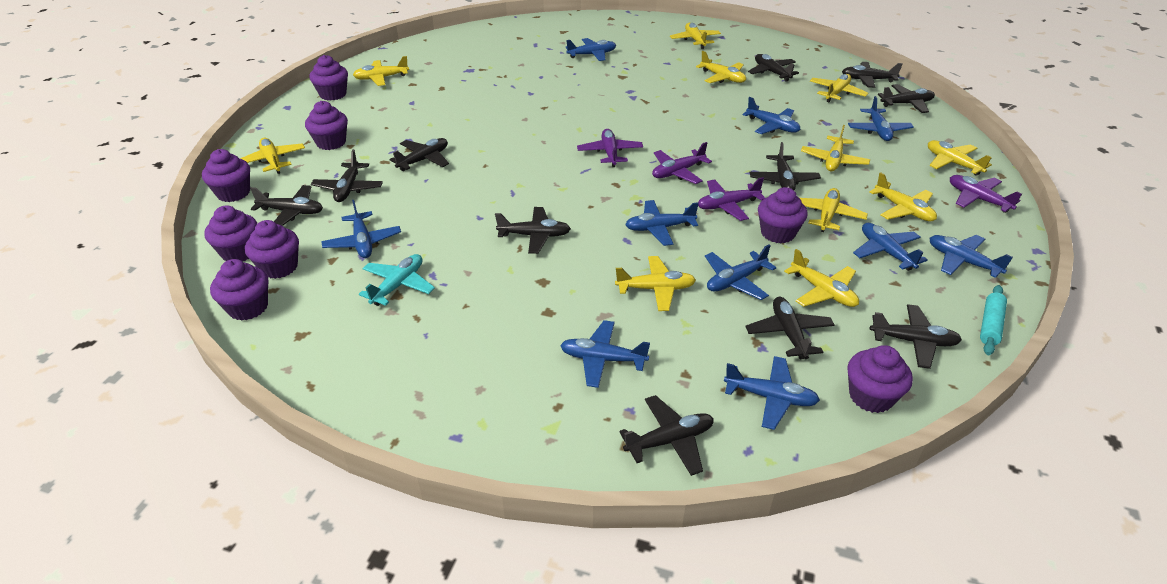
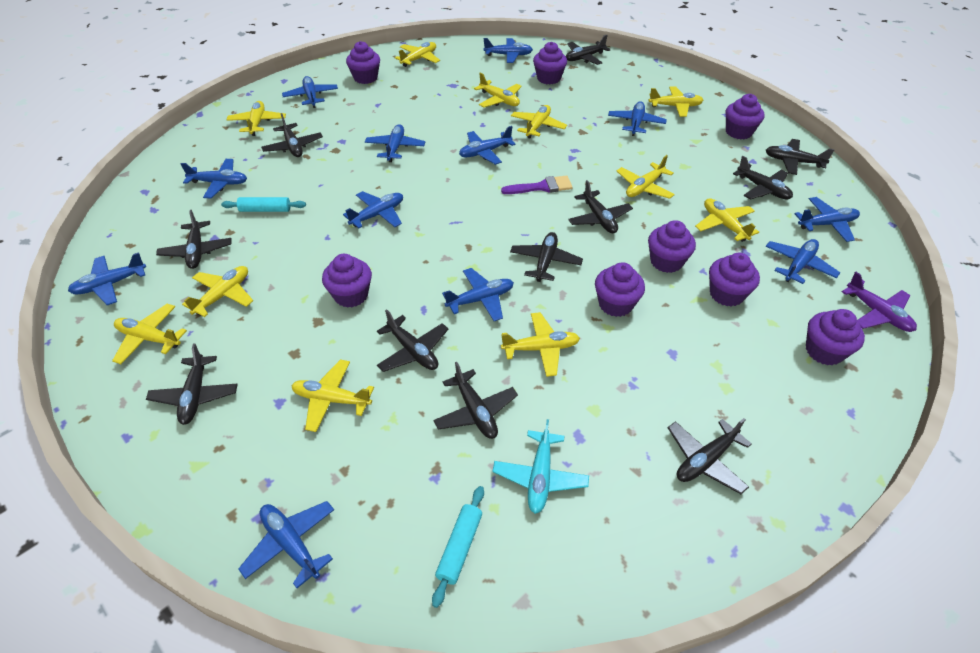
blue plane: 10 -> 12
purple brush: 0 -> 1
purple plane: 4 -> 1
turquoise rolling pin: 1 -> 2

